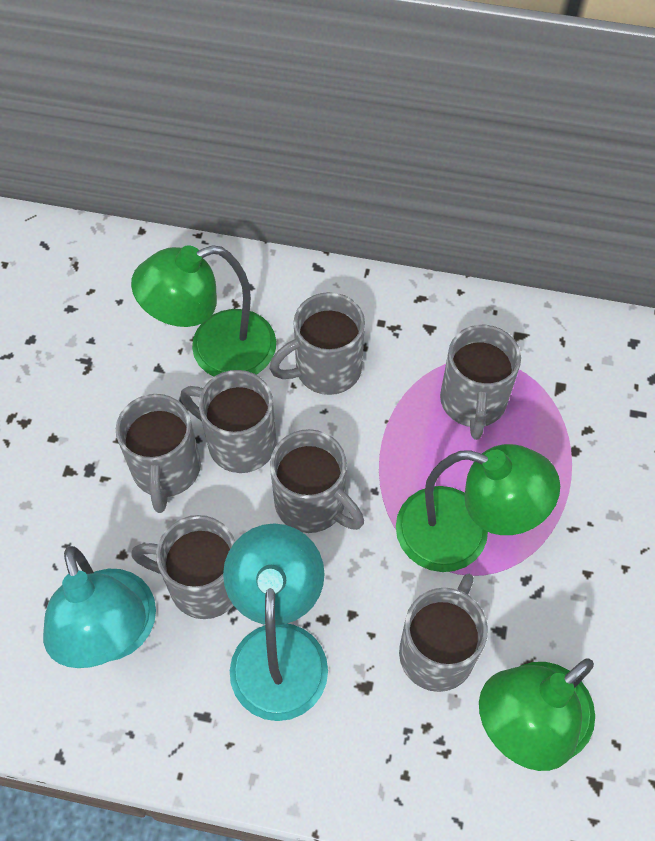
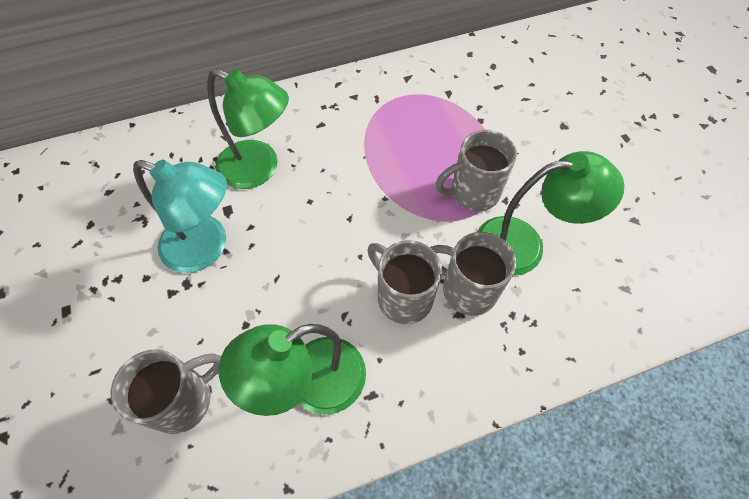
grey mug: 7 -> 4
turquoise lamp: 2 -> 1

